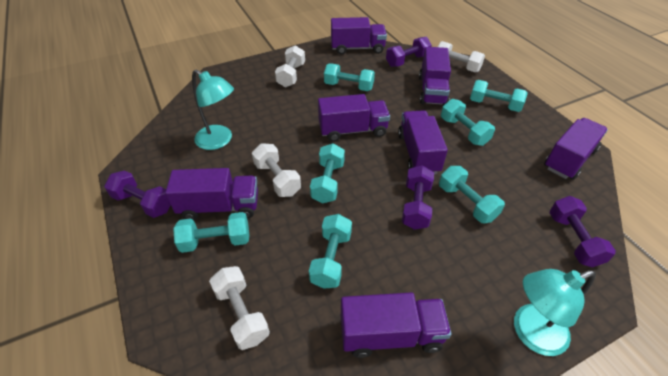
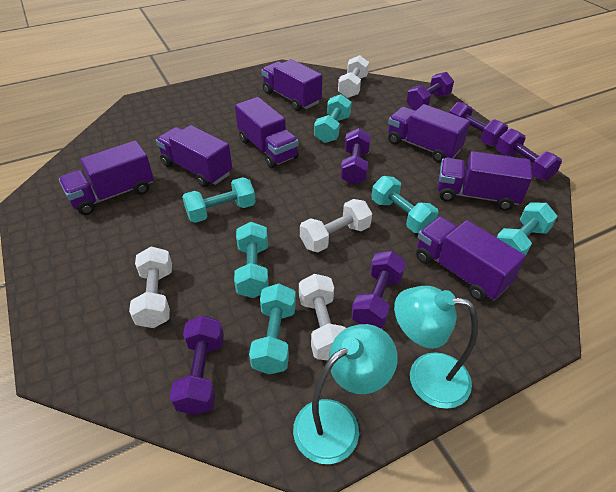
purple dumbbell: 4 -> 6
turquoise dumbbell: 7 -> 6

